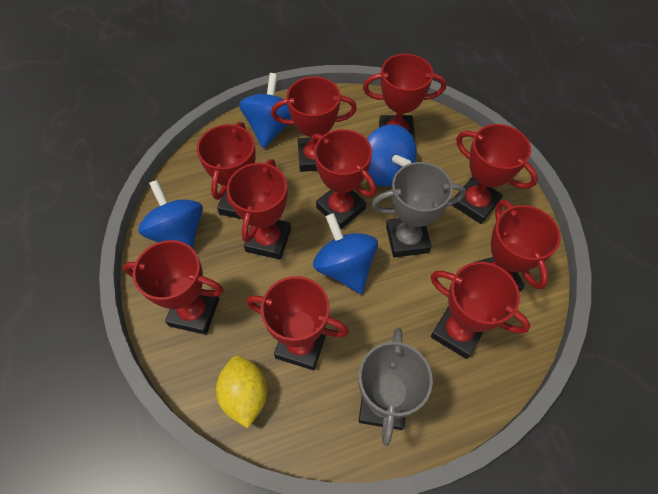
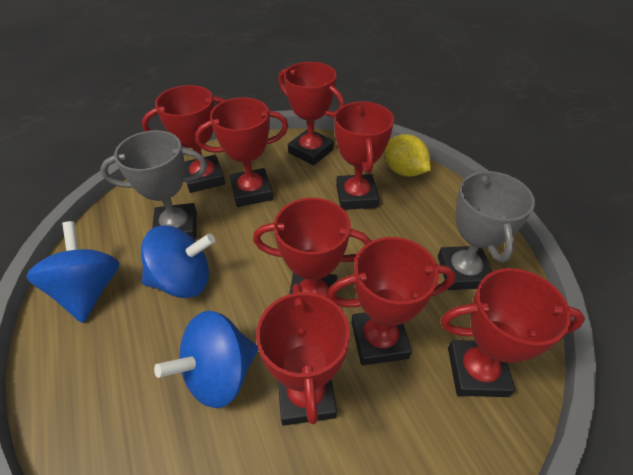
blue spinning top: 4 -> 3
red trophy: 10 -> 8

